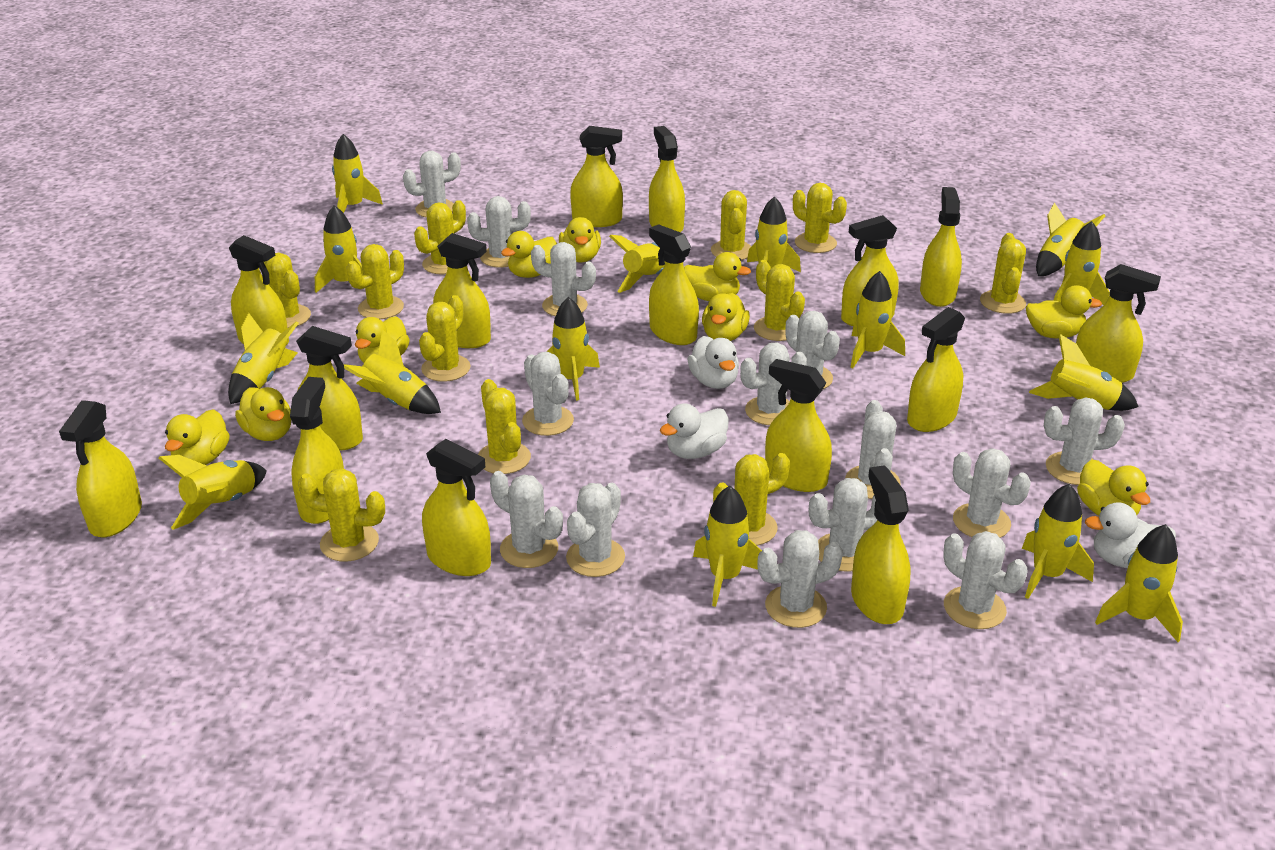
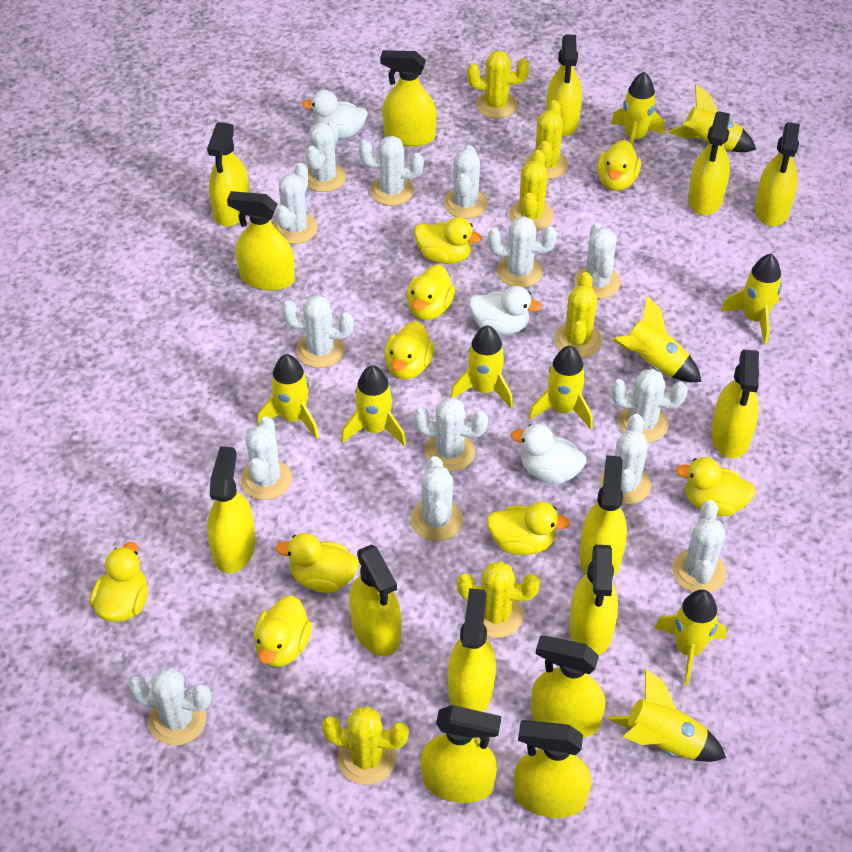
yellow cactus: 11 -> 6
yellow rocket: 15 -> 10

